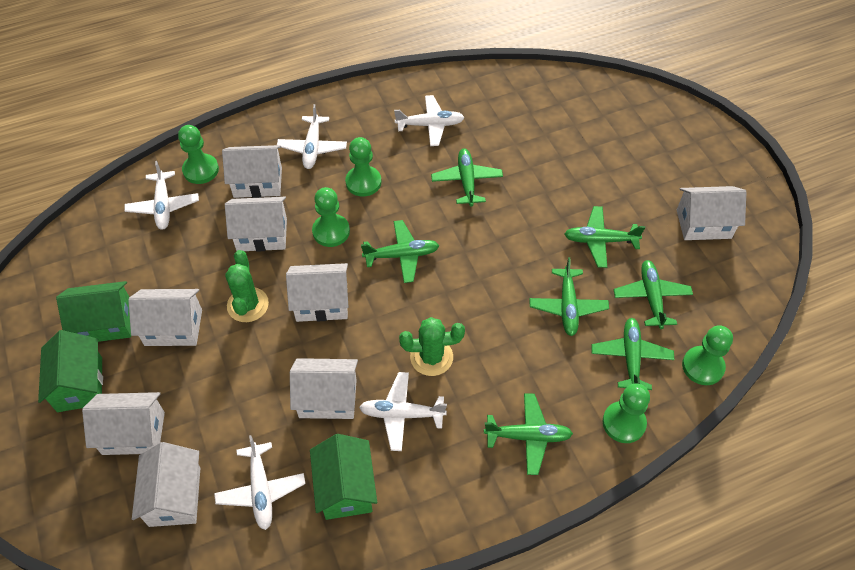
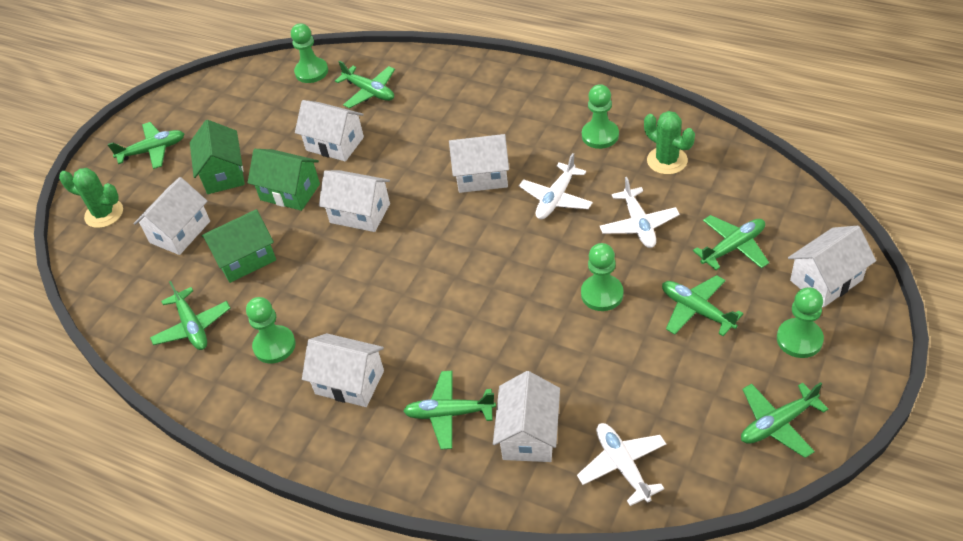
white house: 8 -> 7
white plane: 5 -> 3

